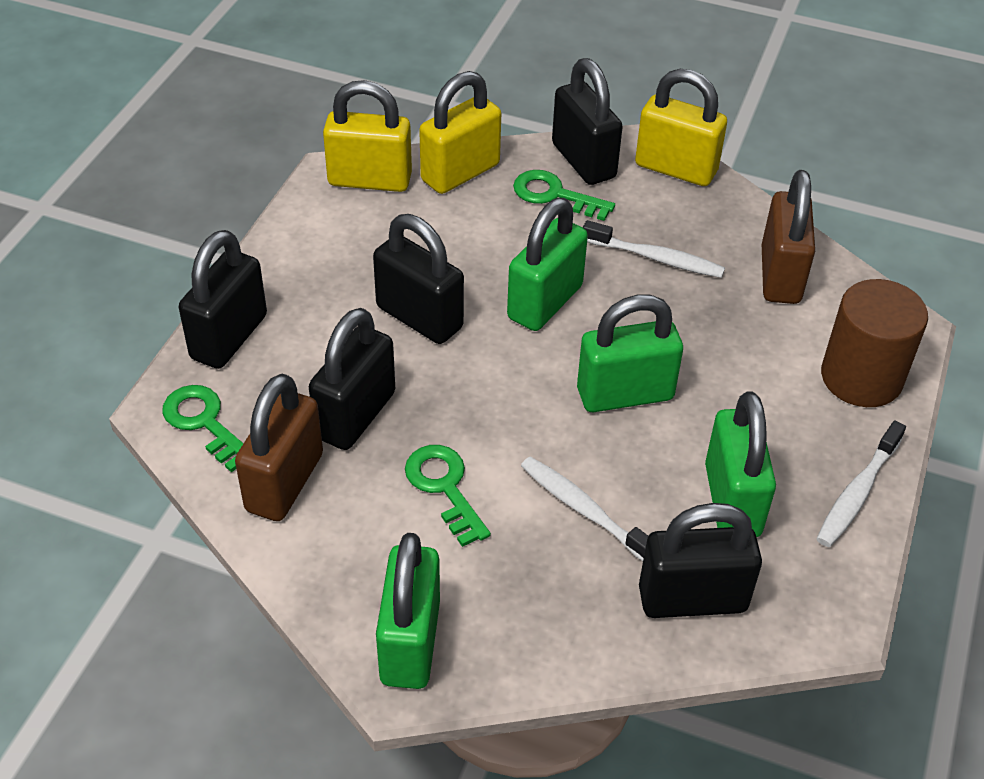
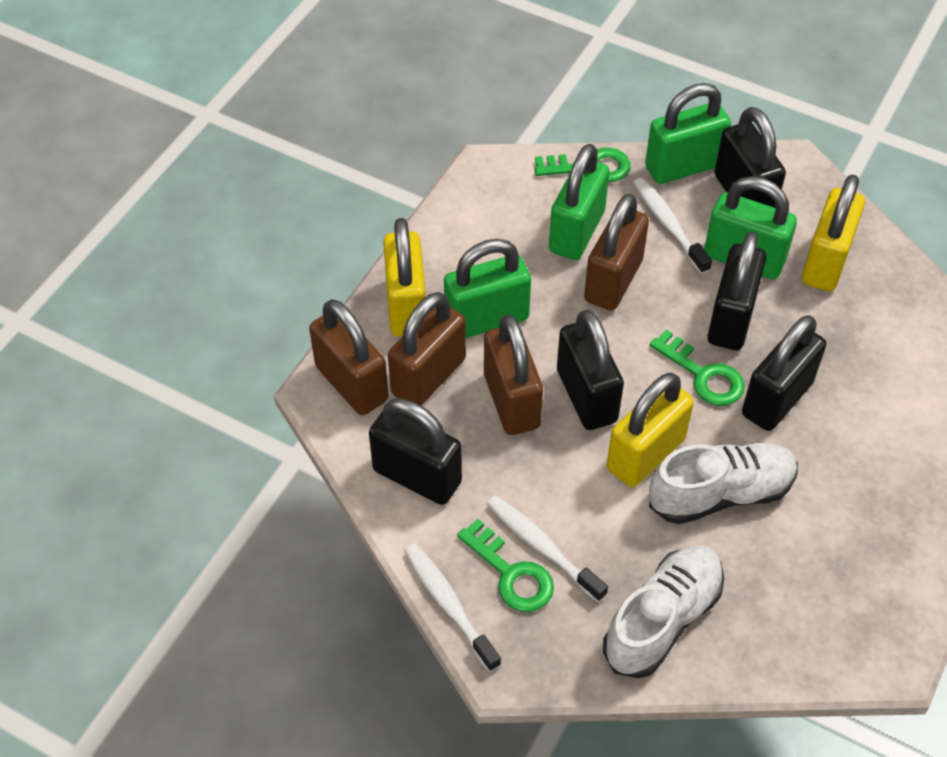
brown cylinder: 1 -> 0
brown padlock: 2 -> 4
white shoe: 0 -> 2

